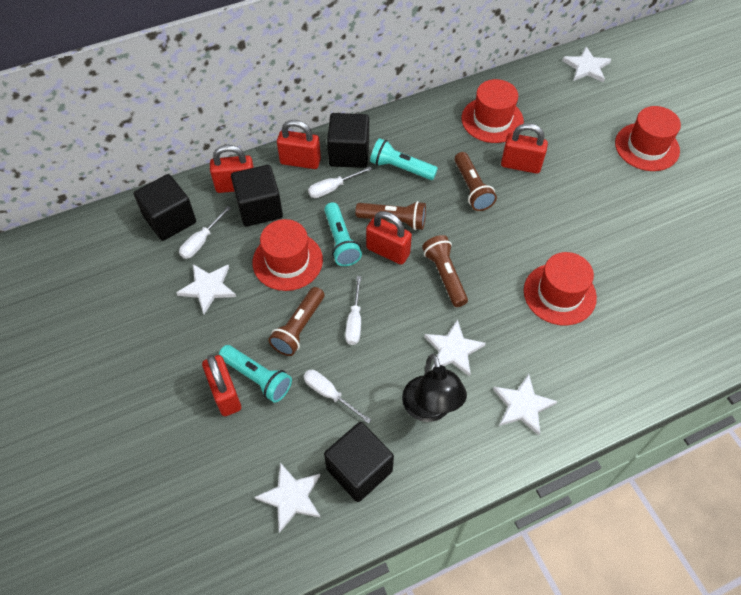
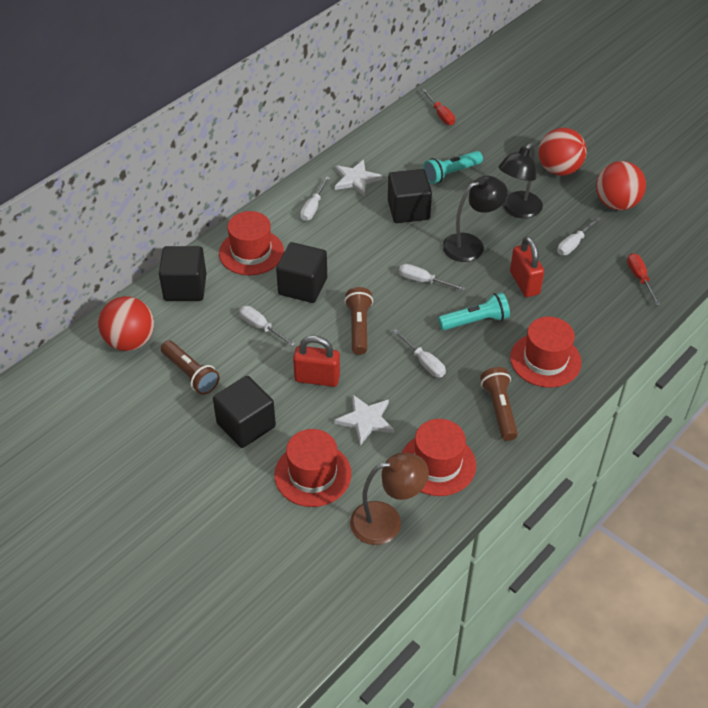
black lamp: 1 -> 2
brown flashlight: 4 -> 3
brown lamp: 0 -> 1
red ball: 0 -> 3
red padlock: 5 -> 2
red screwdriver: 0 -> 2
turquoise flashlight: 3 -> 2
white screwdriver: 4 -> 5
white star: 5 -> 2

